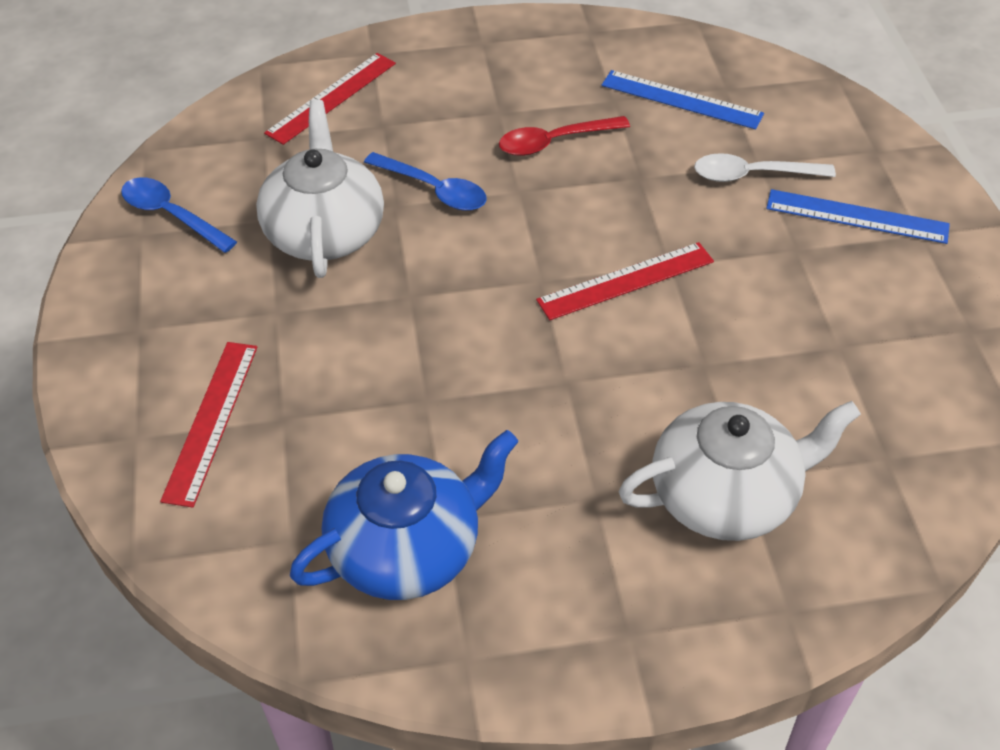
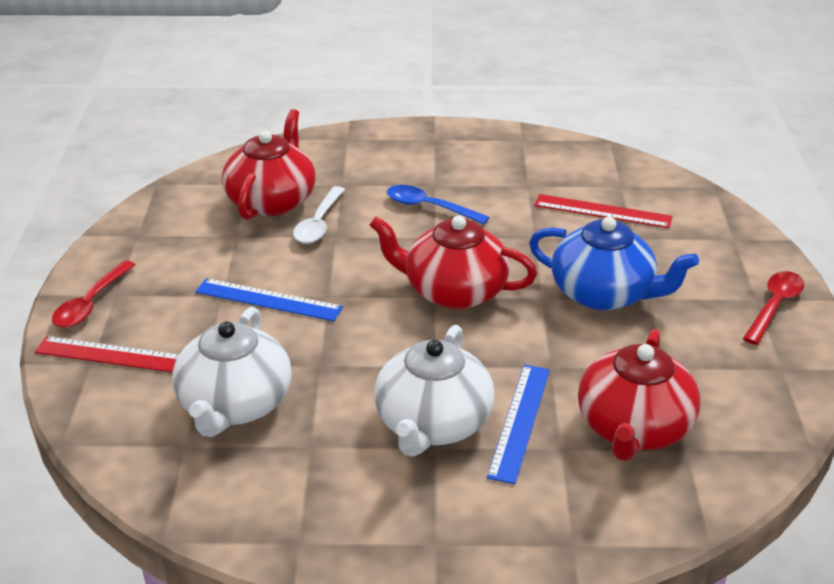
blue spoon: 2 -> 1
red ruler: 3 -> 2
red spoon: 1 -> 2
red teapot: 0 -> 3

